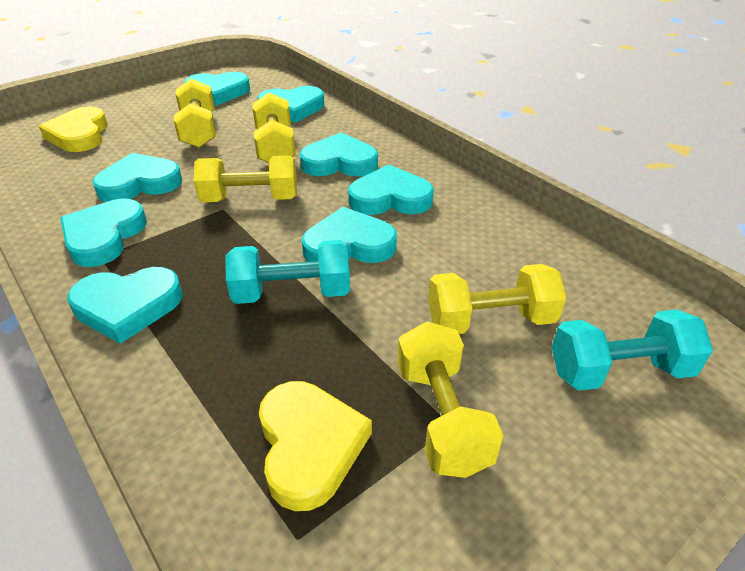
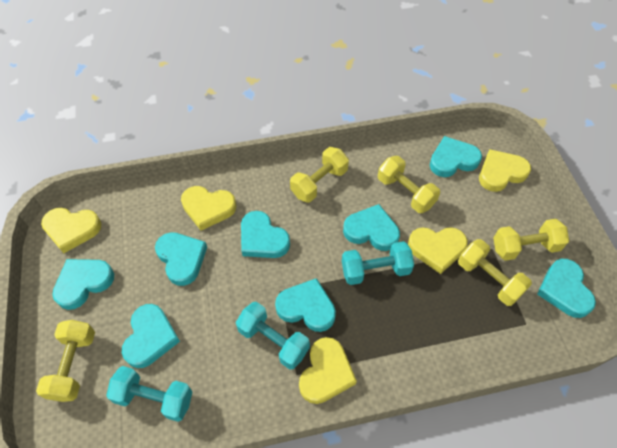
turquoise dumbbell: 2 -> 3
yellow heart: 2 -> 5

